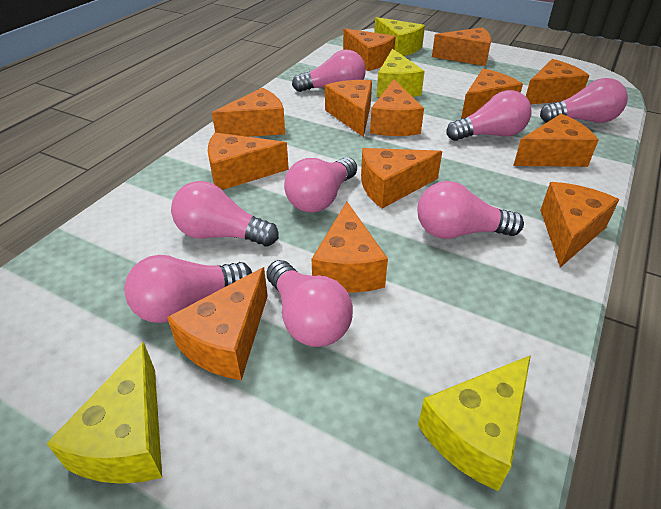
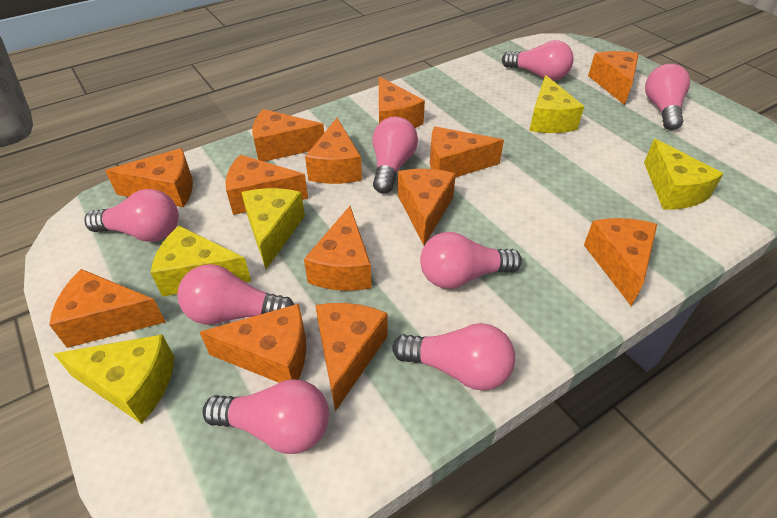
yellow cheese: 4 -> 5

